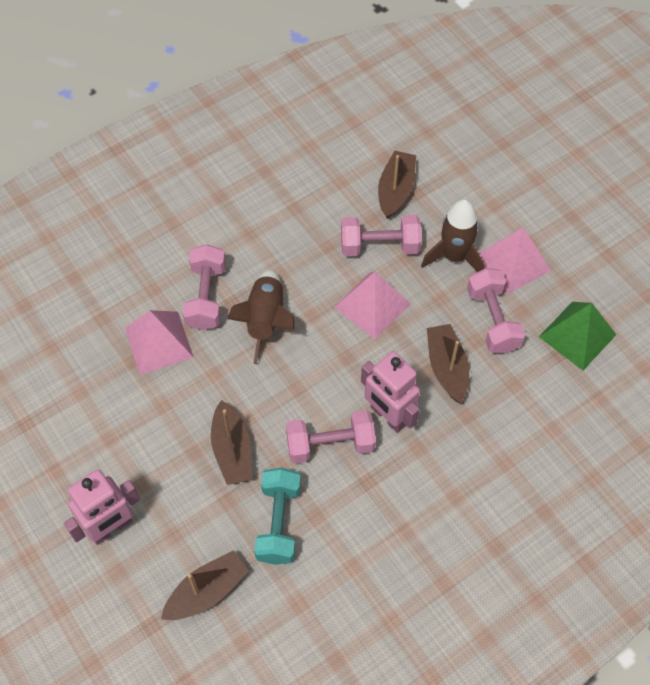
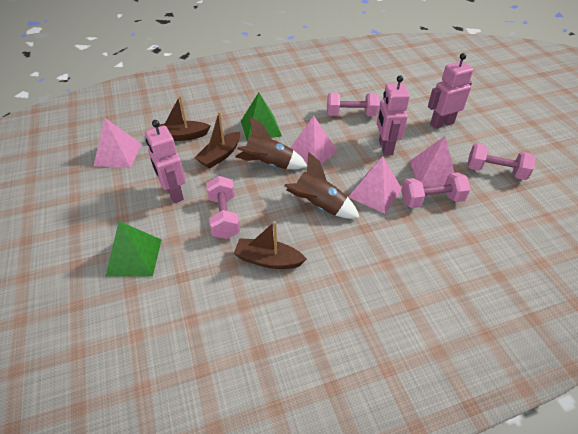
brown boat: 4 -> 3
green pyramid: 1 -> 2
pink pyramid: 3 -> 4
pink robot: 2 -> 3
turquoise dumbbell: 1 -> 0

